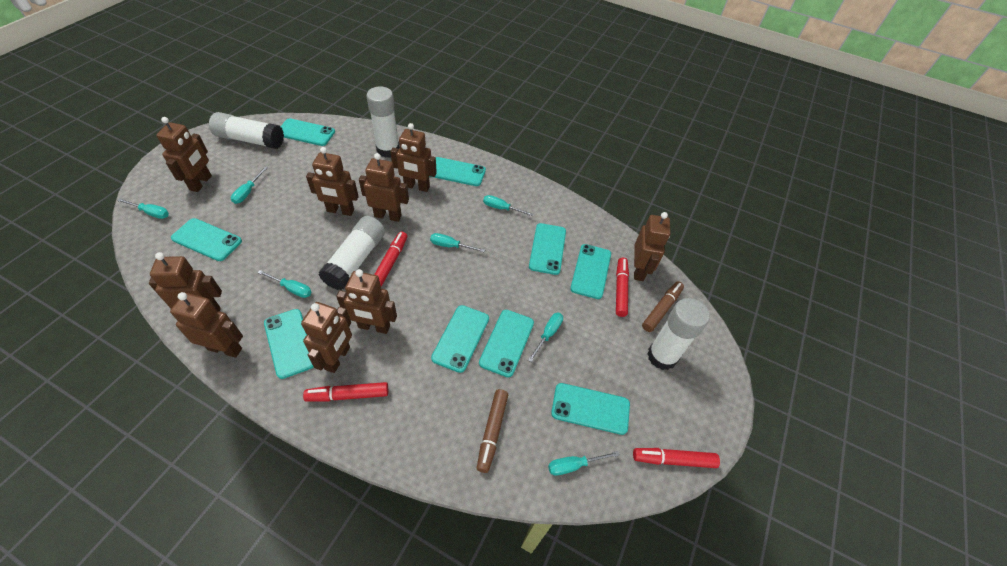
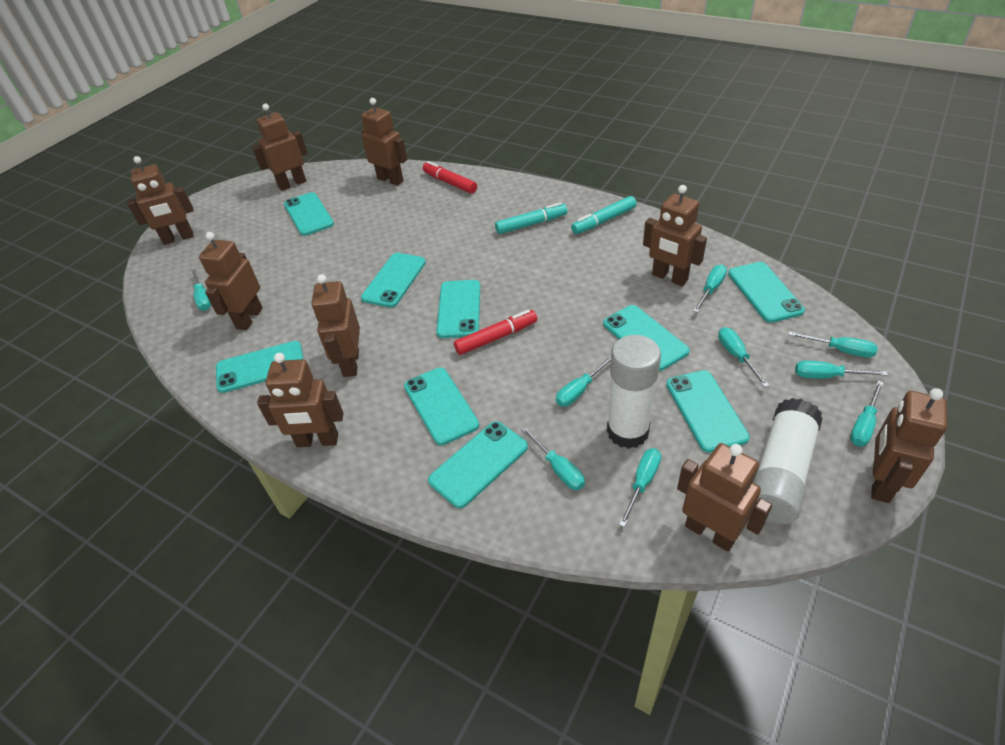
brown marker: 2 -> 0
red marker: 4 -> 2
turquoise marker: 0 -> 2
turquoise screwdriver: 7 -> 9
white glue stick: 4 -> 2

